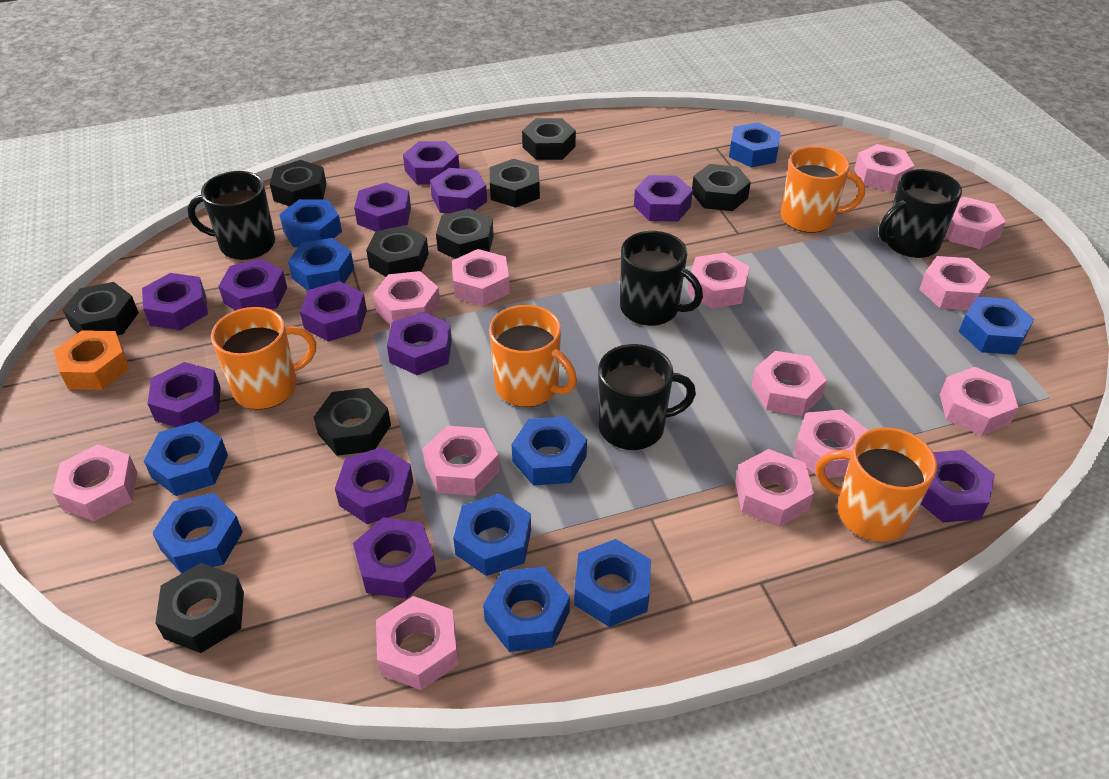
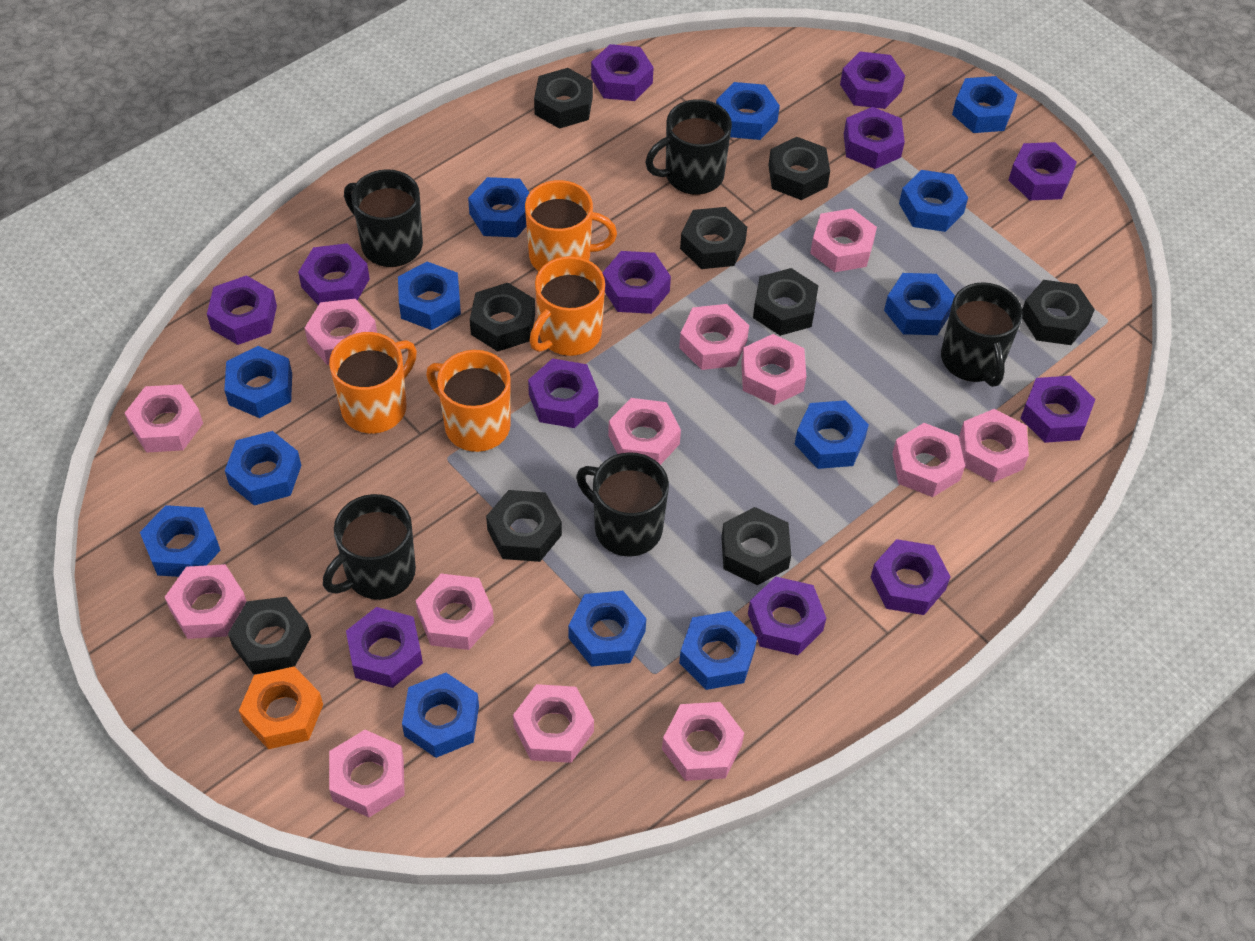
black mug: 4 -> 5
blue nut: 10 -> 13

